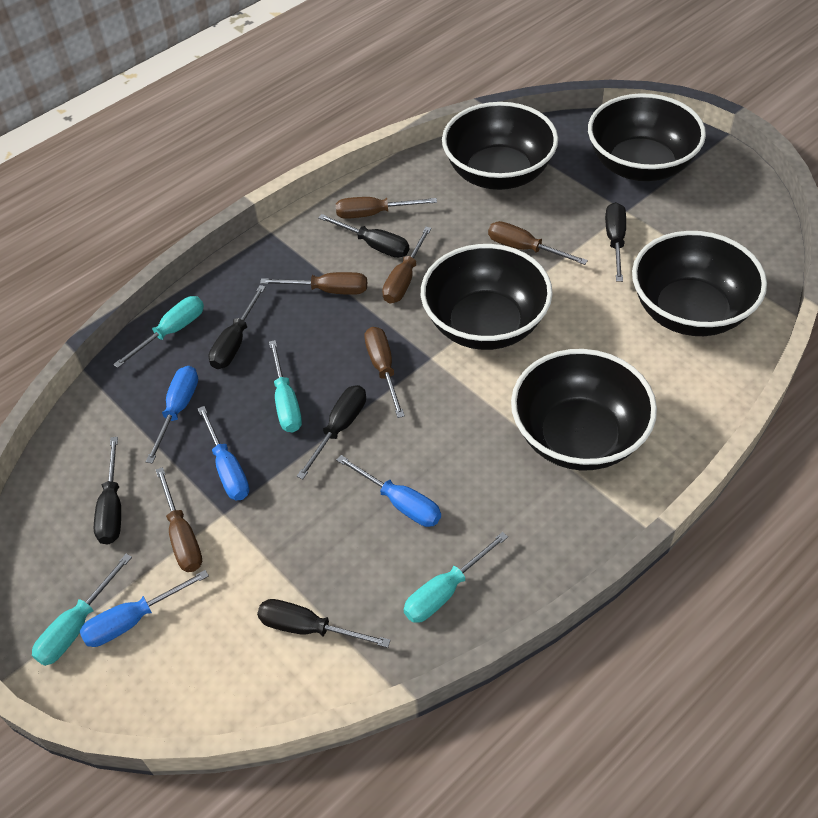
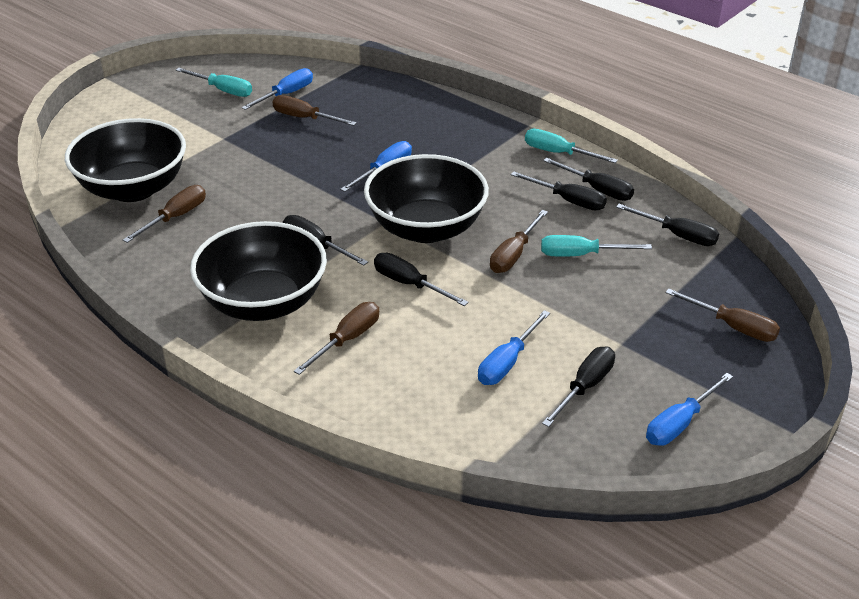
black bowl: 5 -> 3
brown screwdriver: 6 -> 5
turquoise screwdriver: 4 -> 3

